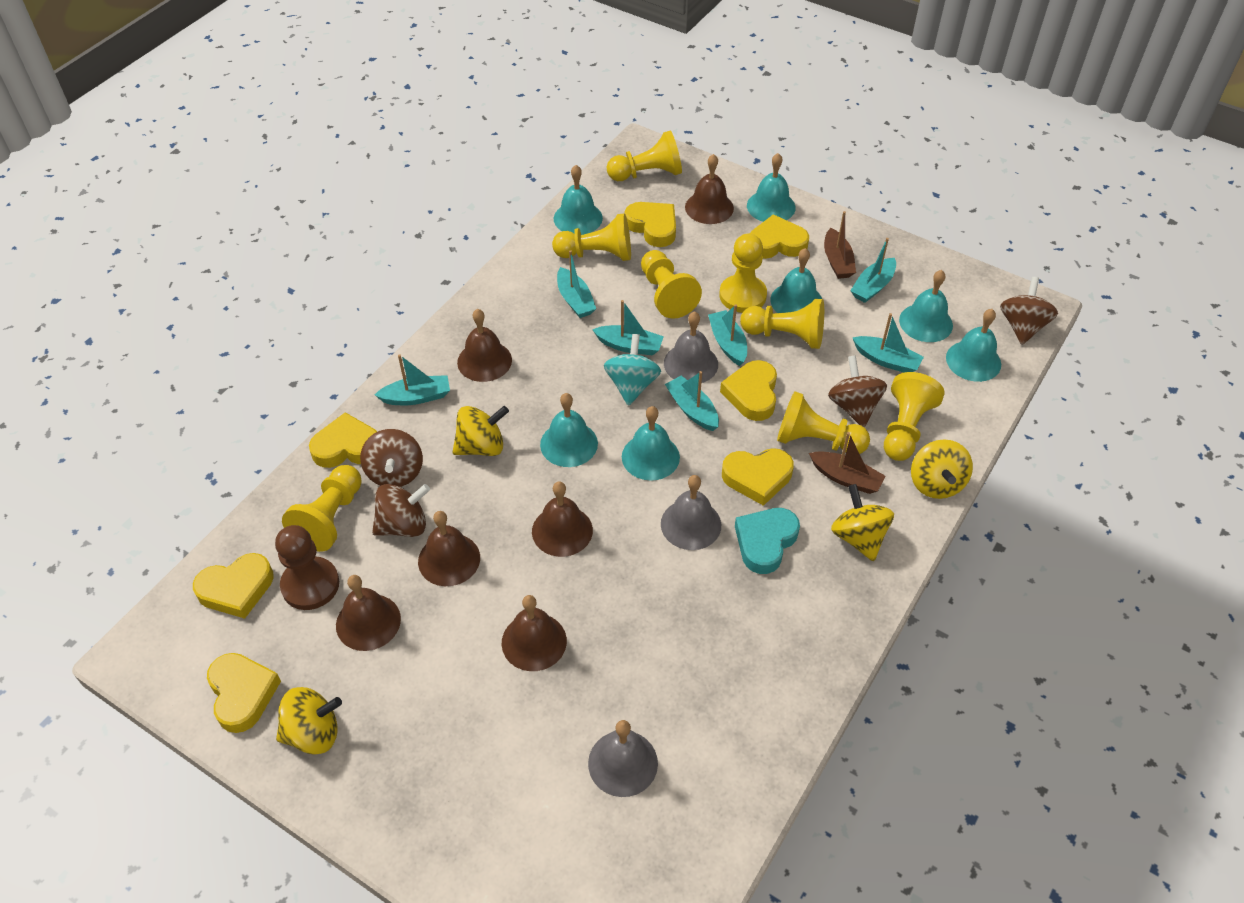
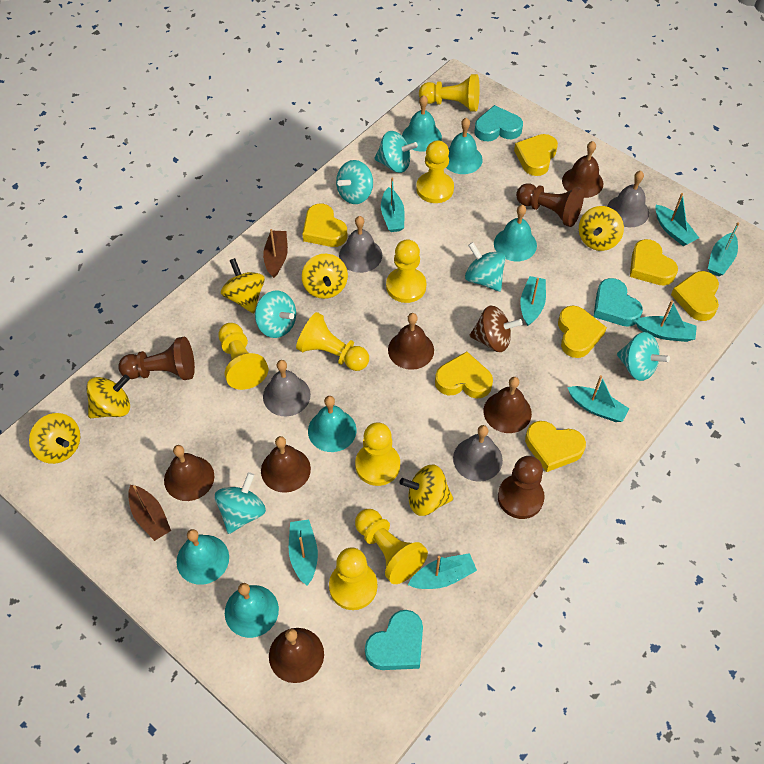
brown pawn: 1 -> 3
brown spinning top: 4 -> 1
grey bell: 3 -> 4
turquoise bell: 7 -> 6
turquoise boat: 7 -> 8
turquoise heart: 1 -> 3
turquoise spinning top: 1 -> 6
yellow spinning top: 4 -> 6

